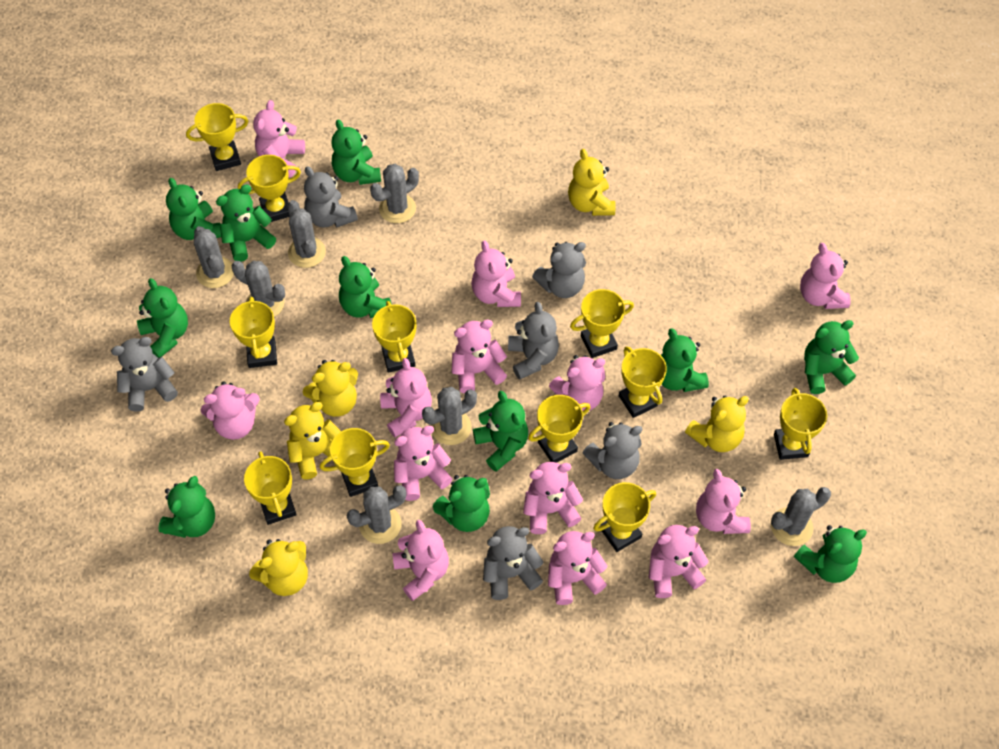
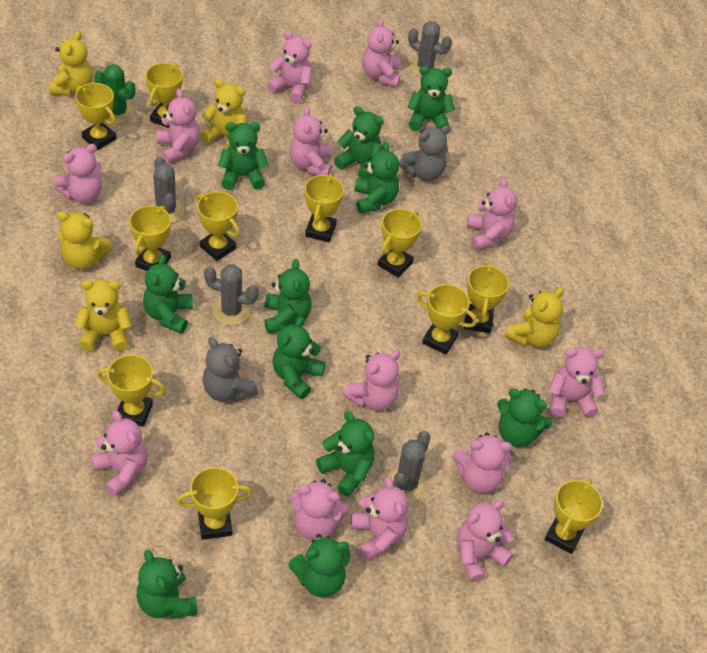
green cactus: 0 -> 1
grey cactus: 7 -> 4
grey teddy bear: 6 -> 2

